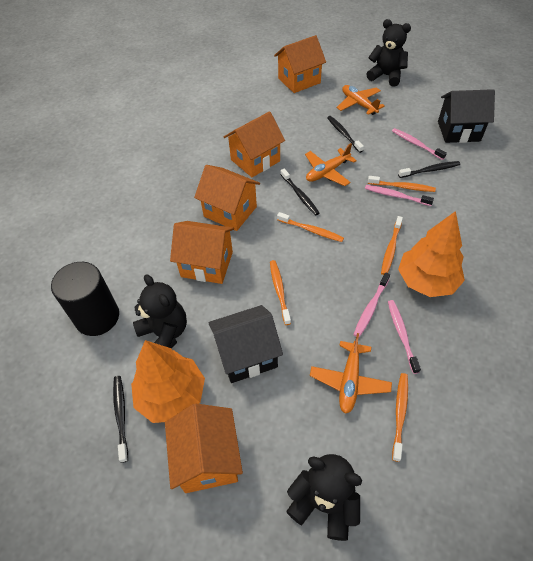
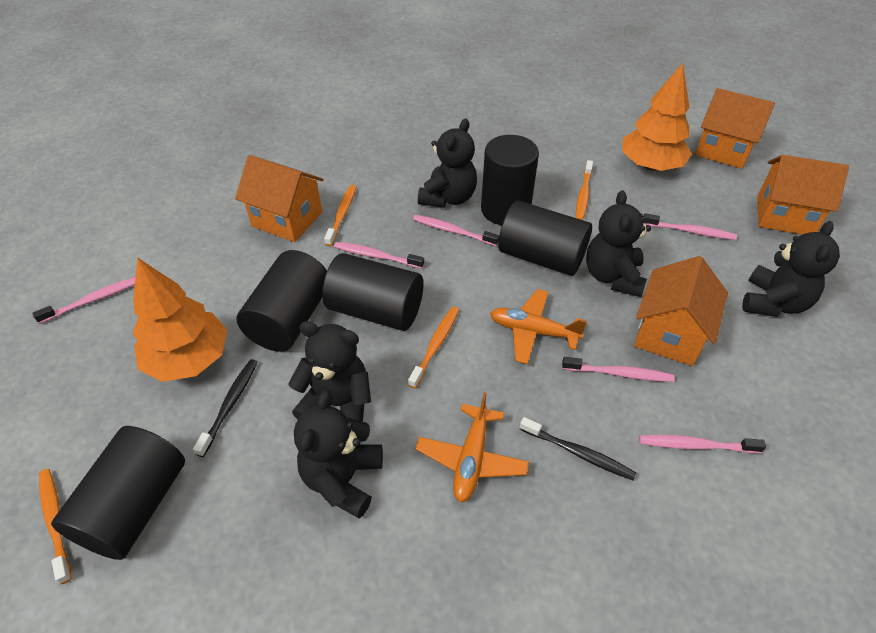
black cylinder: 1 -> 5
black house: 2 -> 0
black teddy bear: 3 -> 5
black toothbrush: 4 -> 2
orange house: 5 -> 4
orange plane: 3 -> 2
orange toothbrush: 5 -> 4
pink toothbrush: 4 -> 6

